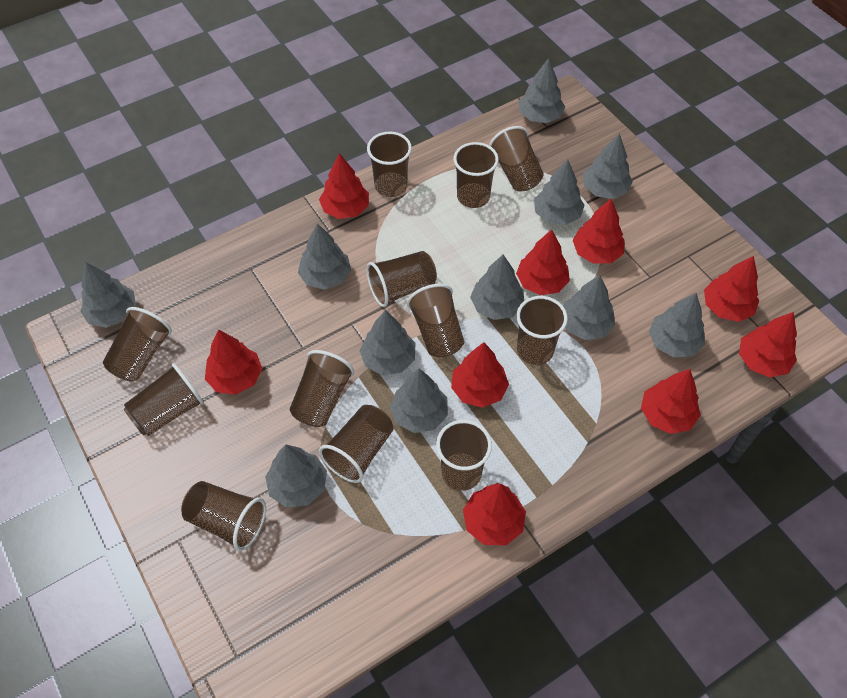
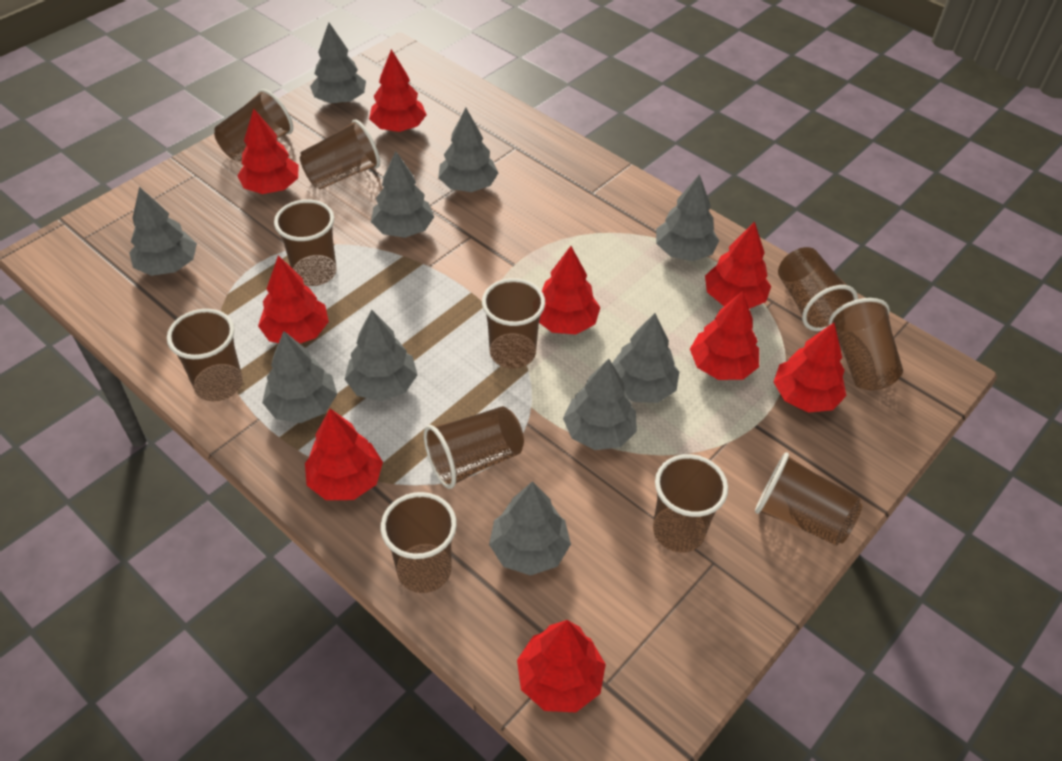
brown cup: 12 -> 11
grey tree: 11 -> 10

